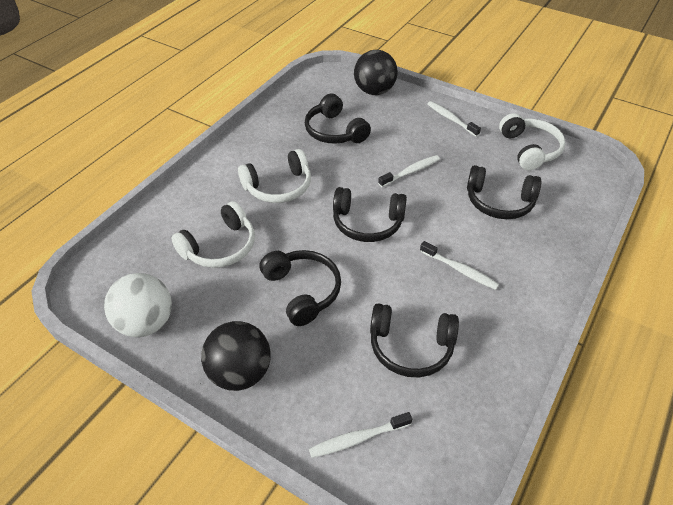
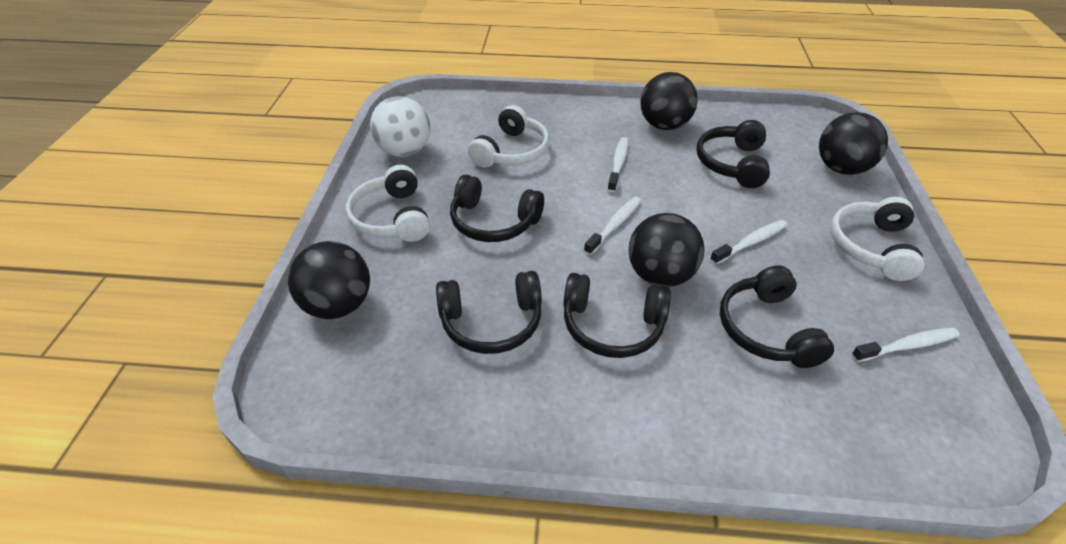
black ball: 2 -> 4

